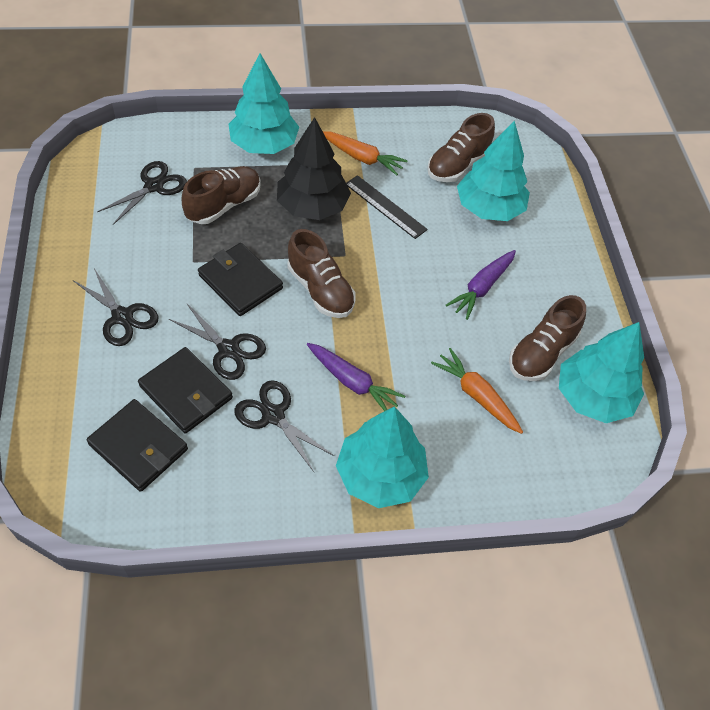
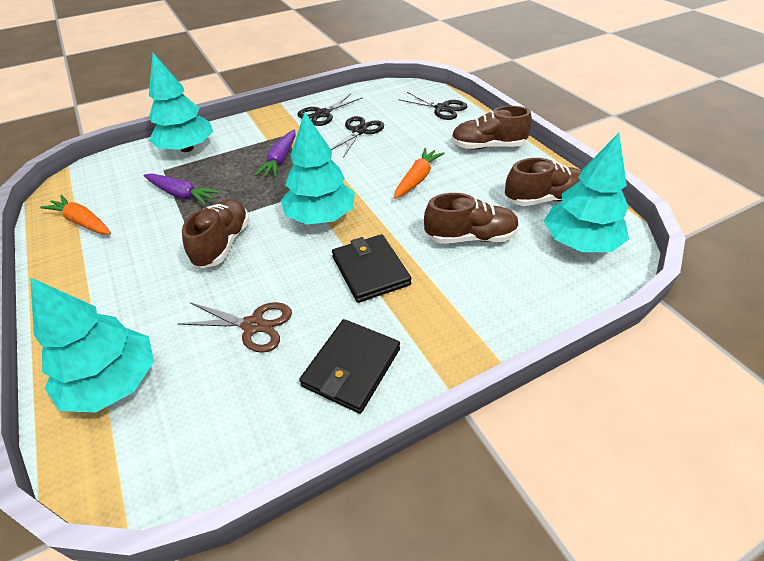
black ruler: 1 -> 0
black scissors: 4 -> 3
black tree: 1 -> 0
black wallet: 3 -> 2
brown scissors: 0 -> 1

